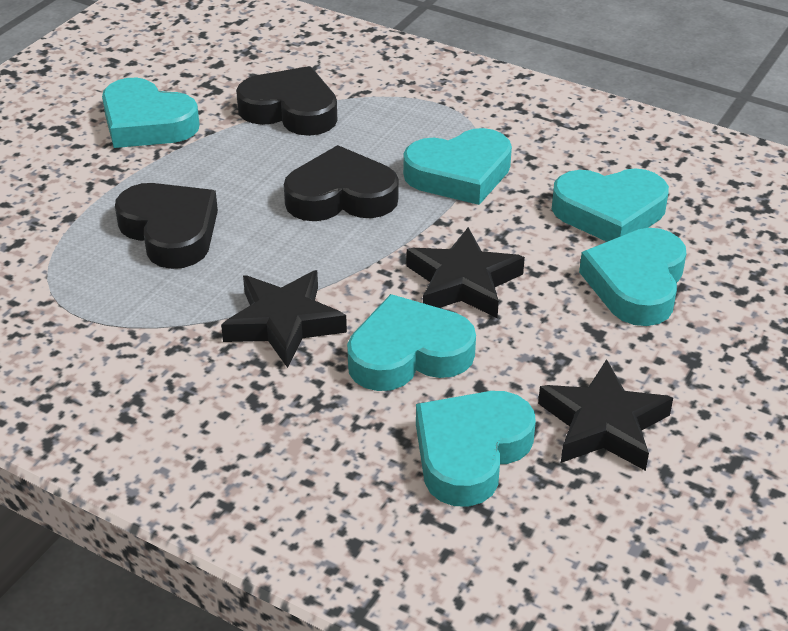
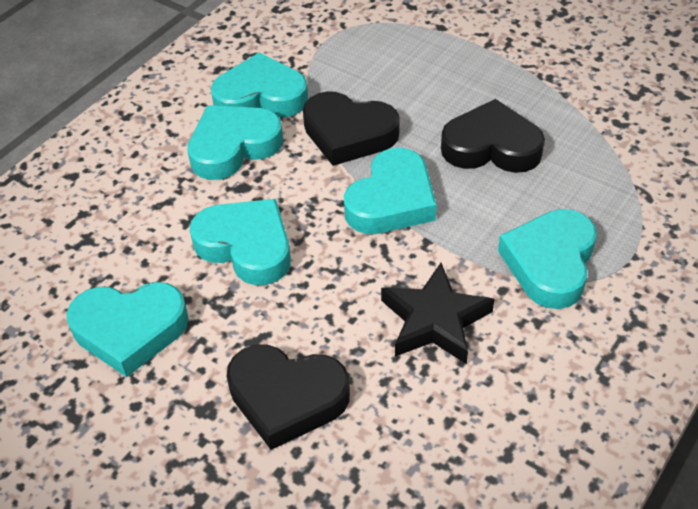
black star: 3 -> 1

